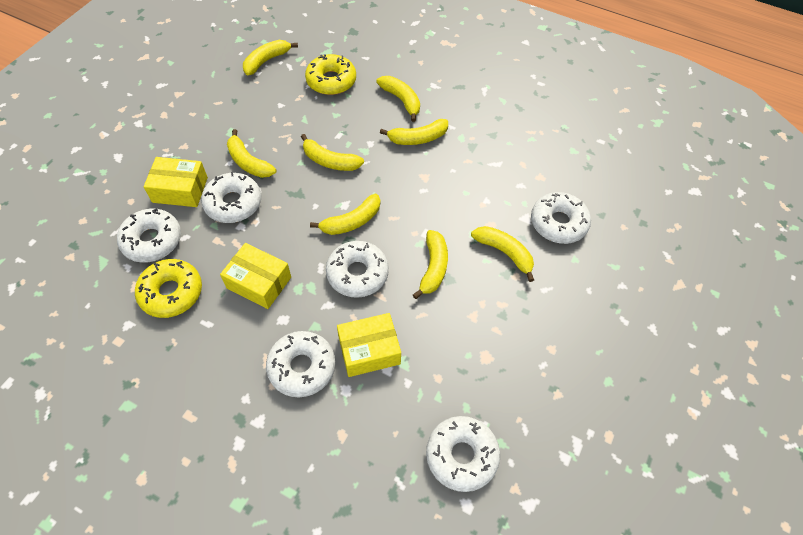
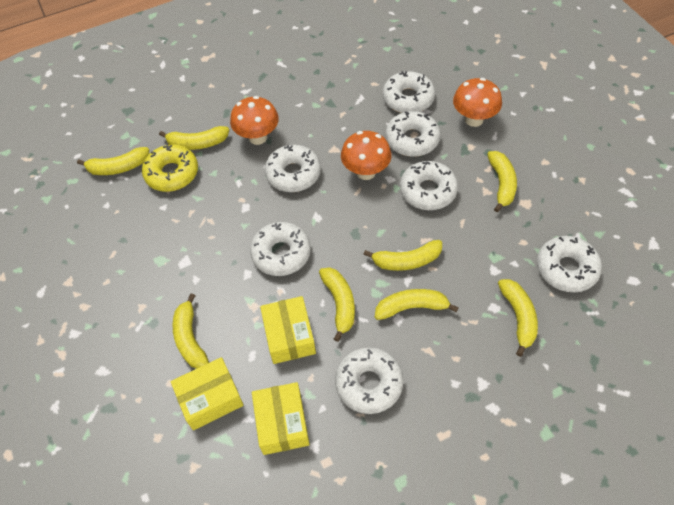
orange mushroom: 0 -> 3
white donut: 6 -> 7
yellow donut: 2 -> 1

